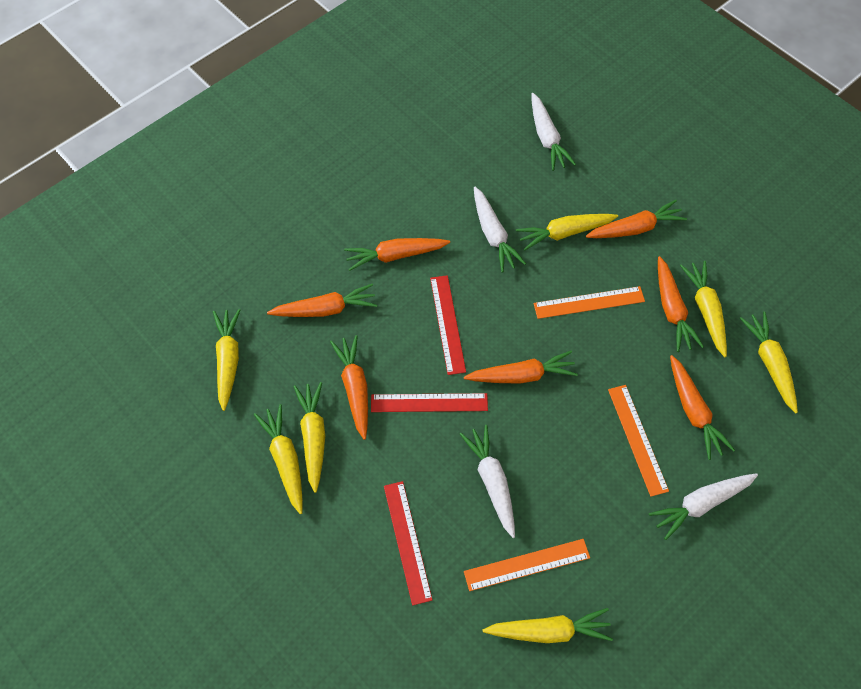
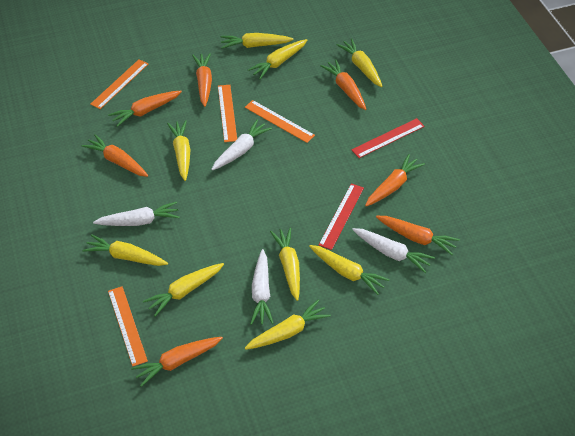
orange ruler: 3 -> 4
red ruler: 3 -> 2
yellow carrot: 7 -> 9

